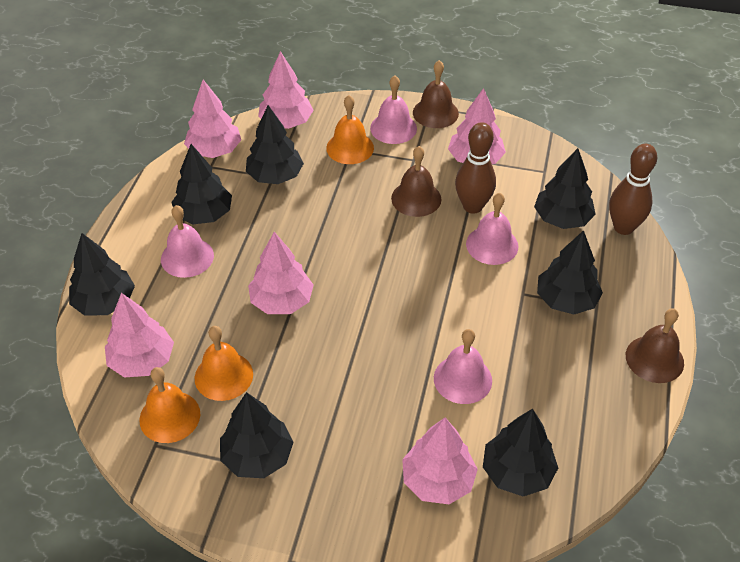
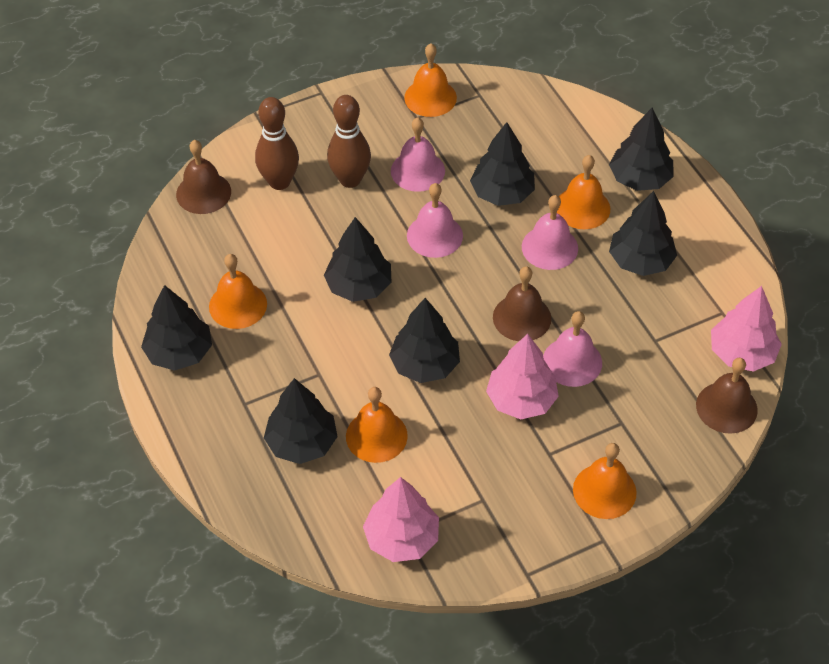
orange bell: 3 -> 5
pink tree: 6 -> 3

